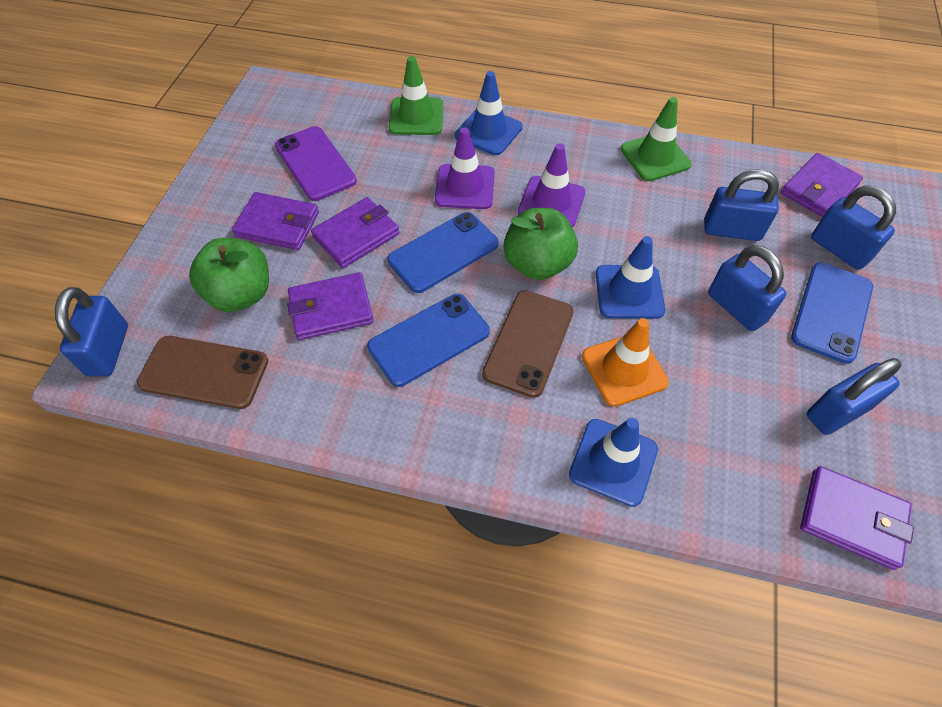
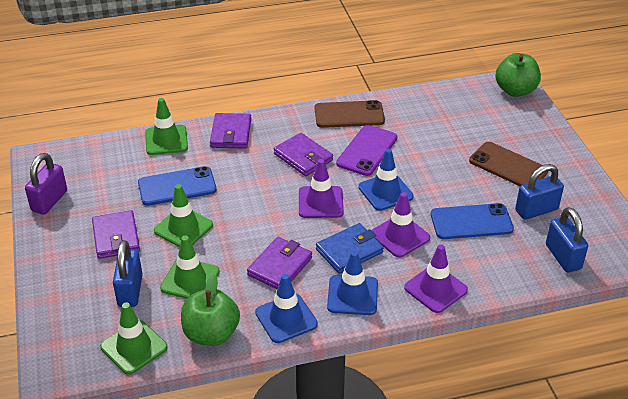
blue padlock: 5 -> 3
blue phone: 3 -> 2
blue wallet: 0 -> 1
green traffic cone: 2 -> 4
orange traffic cone: 1 -> 0
purple padlock: 0 -> 1
purple traffic cone: 2 -> 3
purple wallet: 5 -> 4

